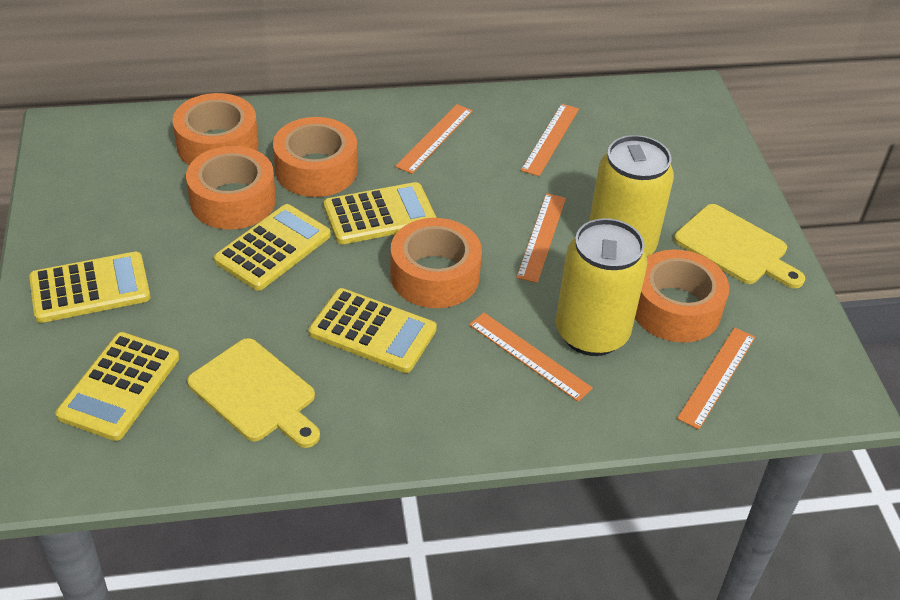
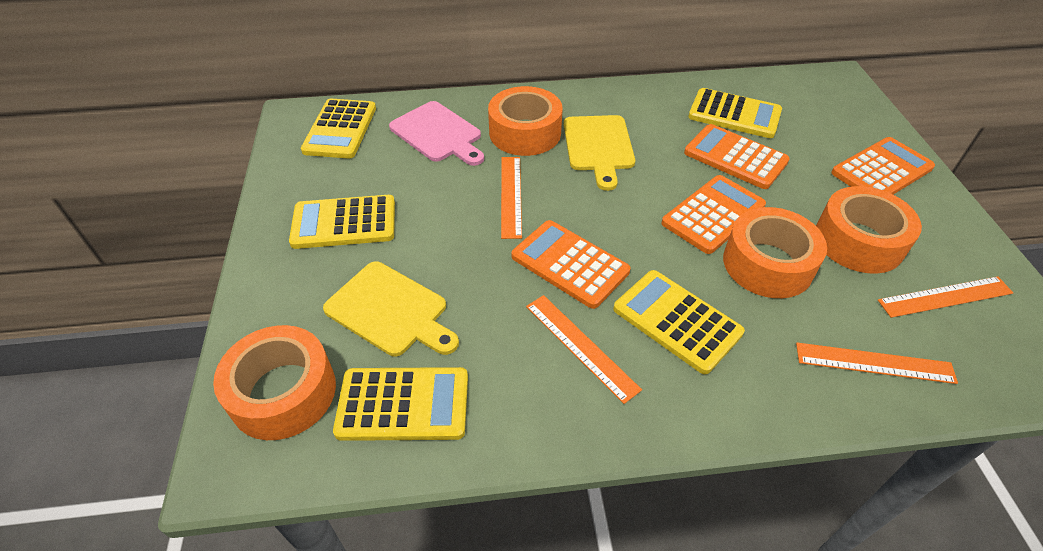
orange calculator: 0 -> 4
orange ruler: 5 -> 4
orange tape: 5 -> 4
pink cutting board: 0 -> 1
yellow can: 2 -> 0

